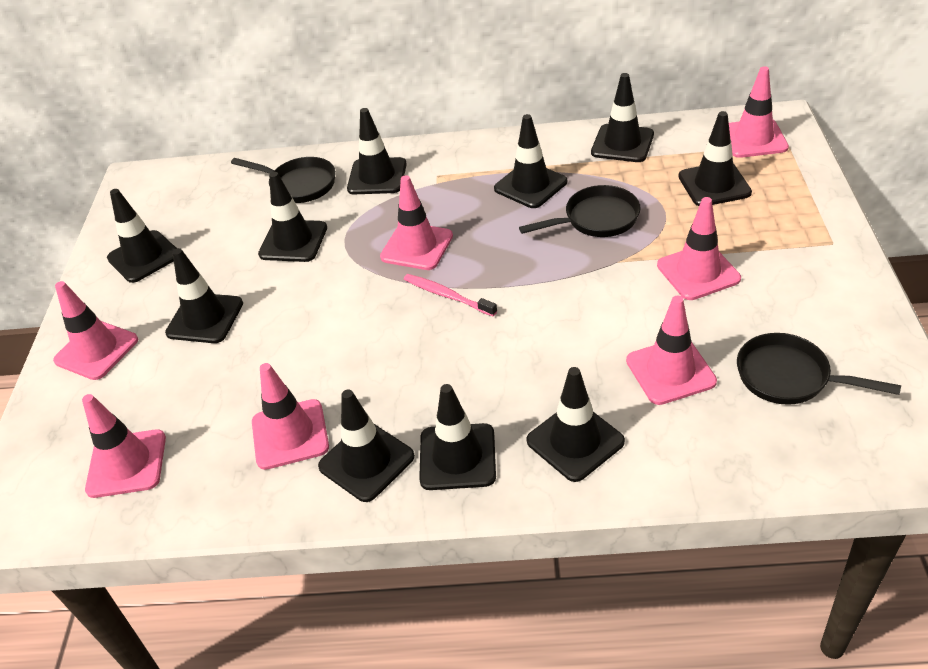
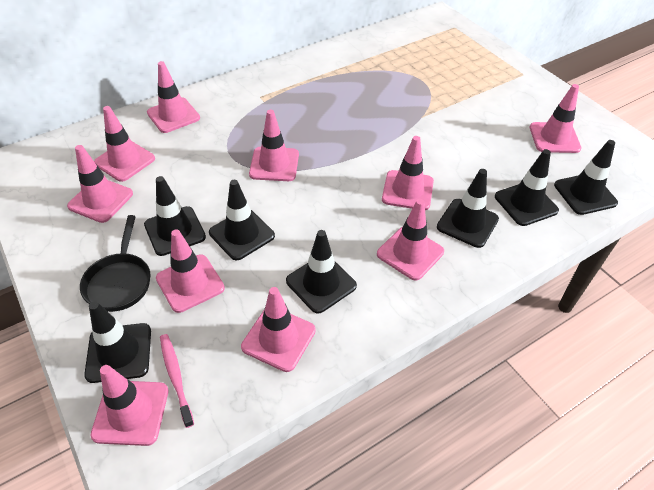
black pan: 3 -> 1
black traffic cone: 10 -> 7
pink traffic cone: 7 -> 10

